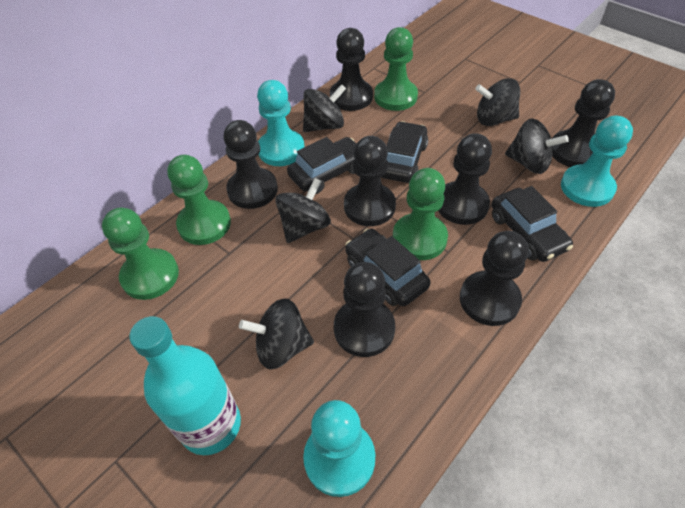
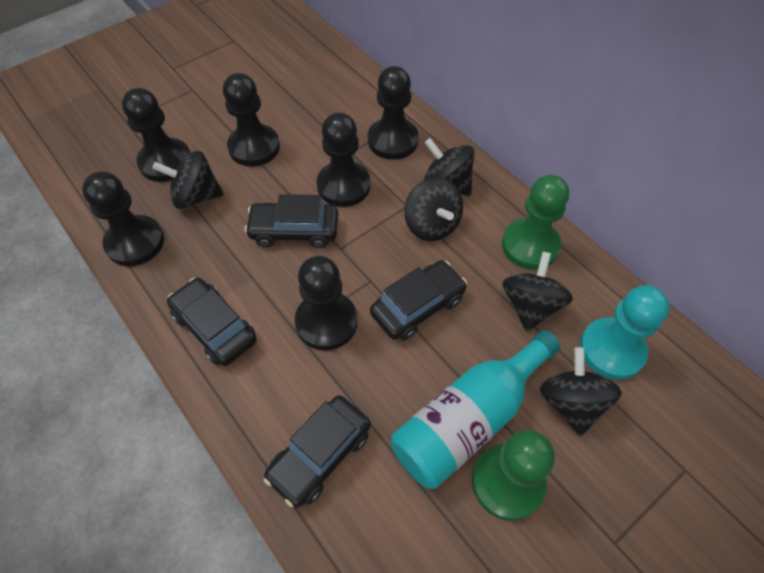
black pawn: 7 -> 6
green pawn: 4 -> 2
turquoise pawn: 3 -> 1

